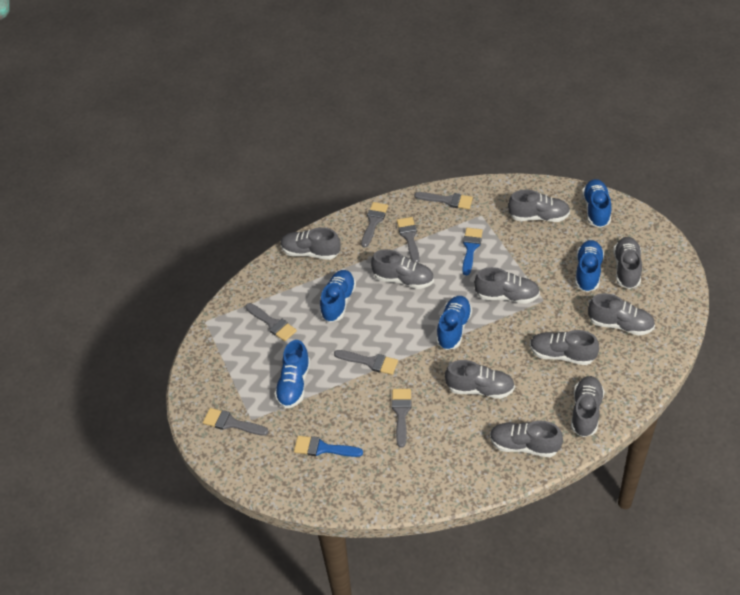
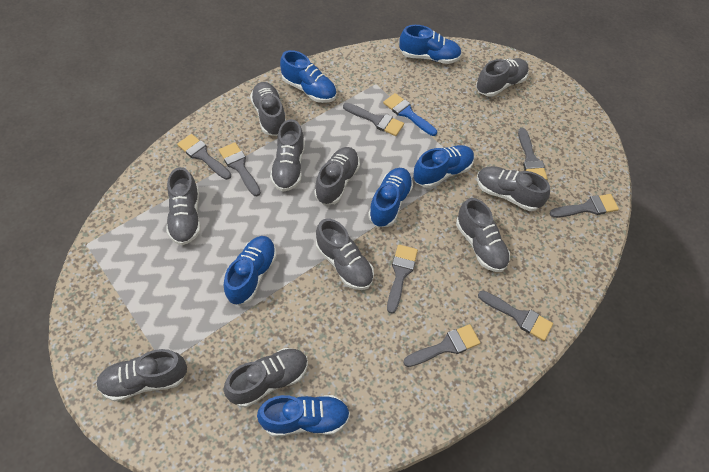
blue brush: 2 -> 1
blue shoe: 5 -> 6
grey brush: 7 -> 8

